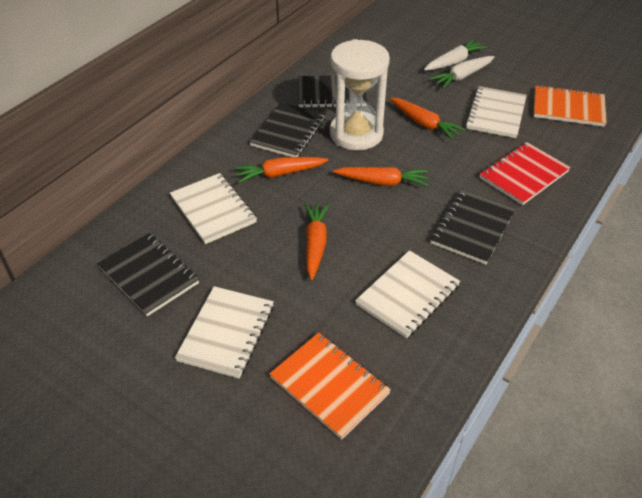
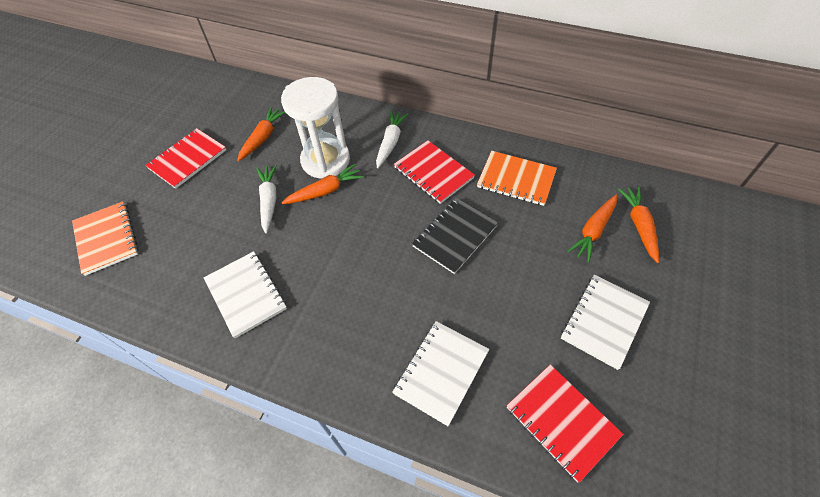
black notebook: 4 -> 1
red notebook: 1 -> 3
white notebook: 4 -> 3

